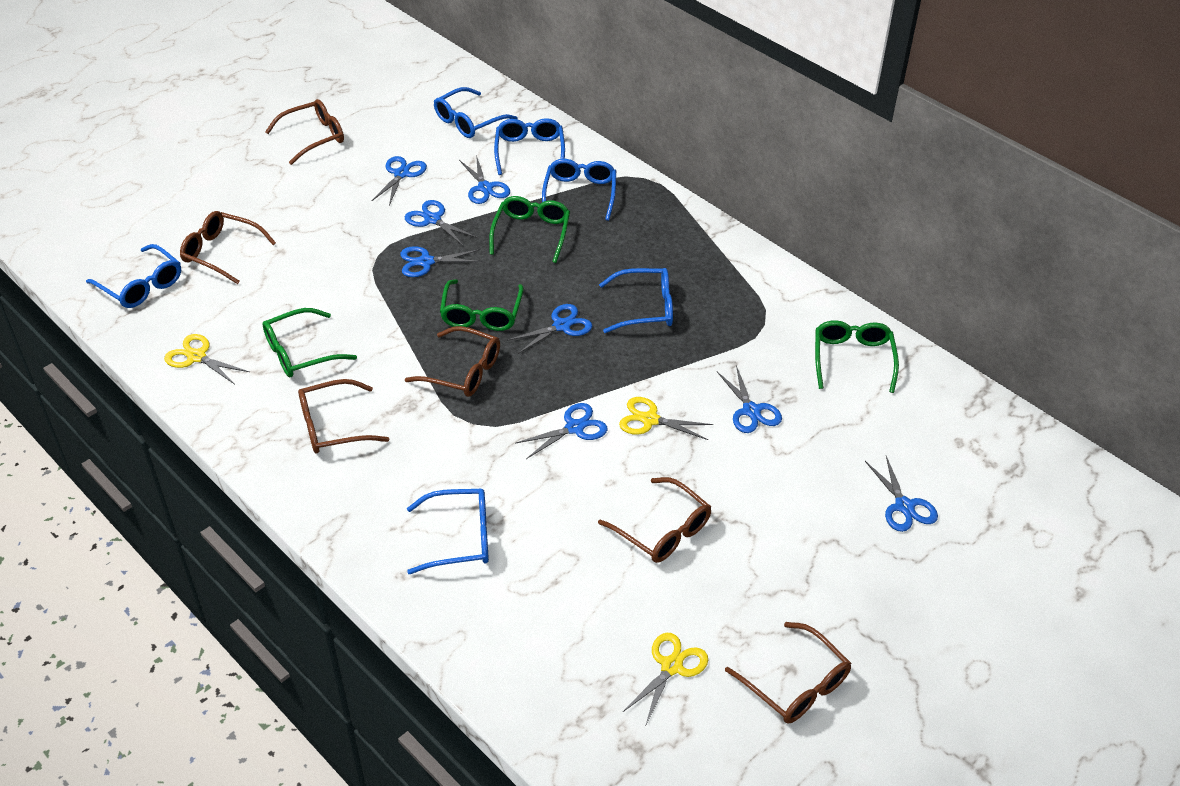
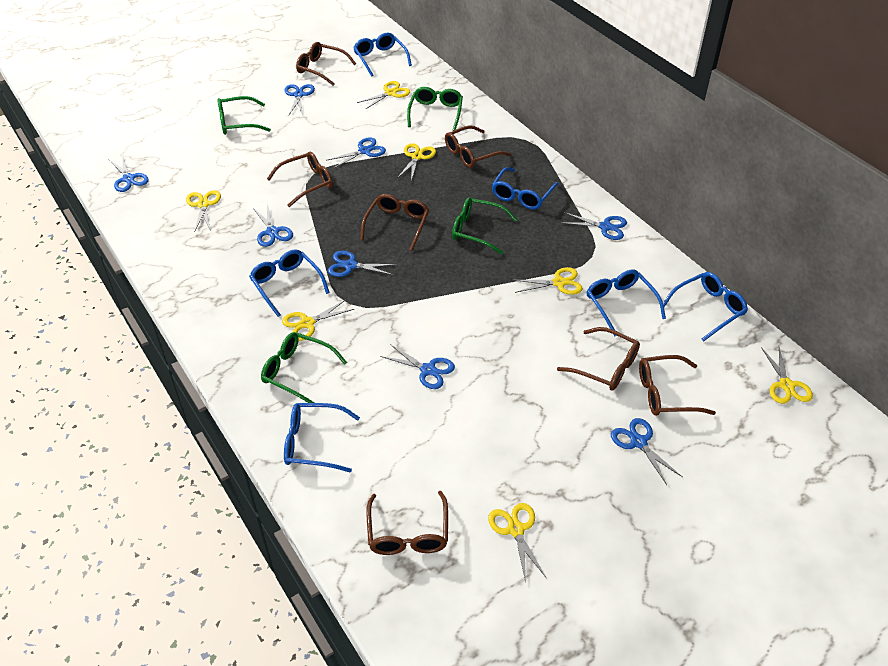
brown glasses: 6 -> 7
yellow scissors: 3 -> 7

